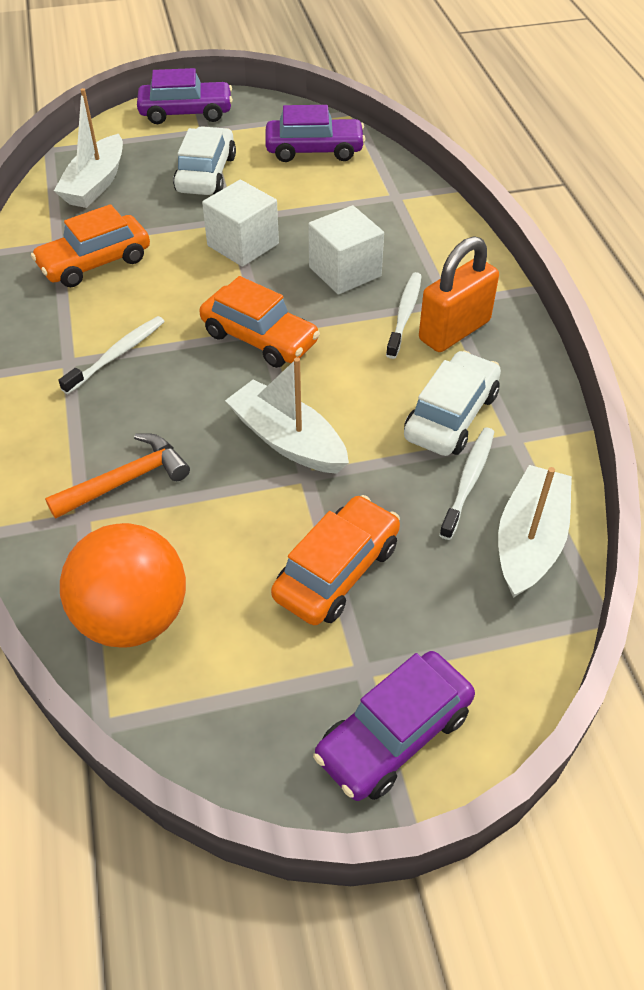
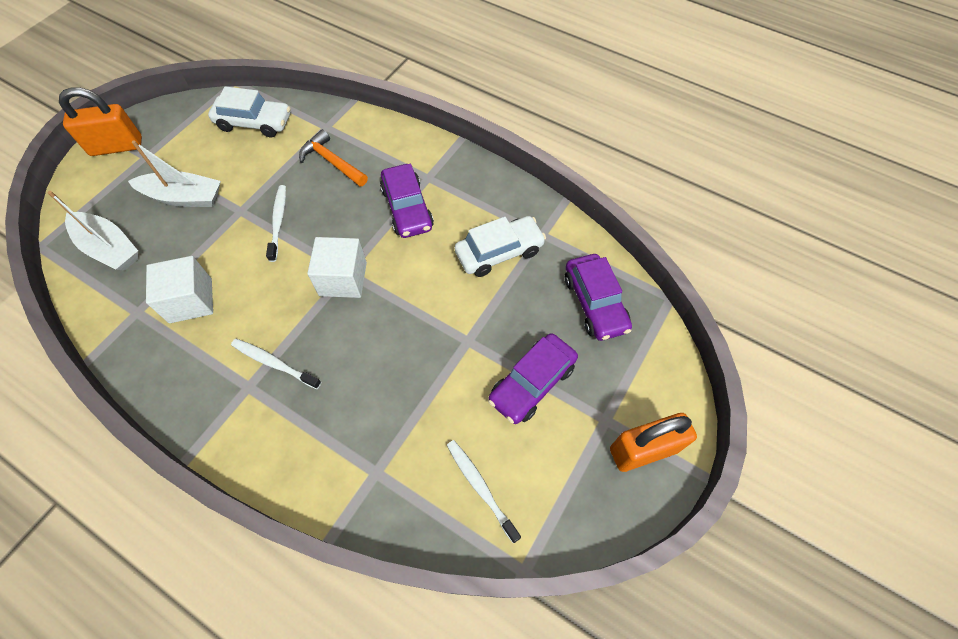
orange ball: 1 -> 0
orange car: 3 -> 0
orange padlock: 1 -> 2
white boat: 3 -> 2

